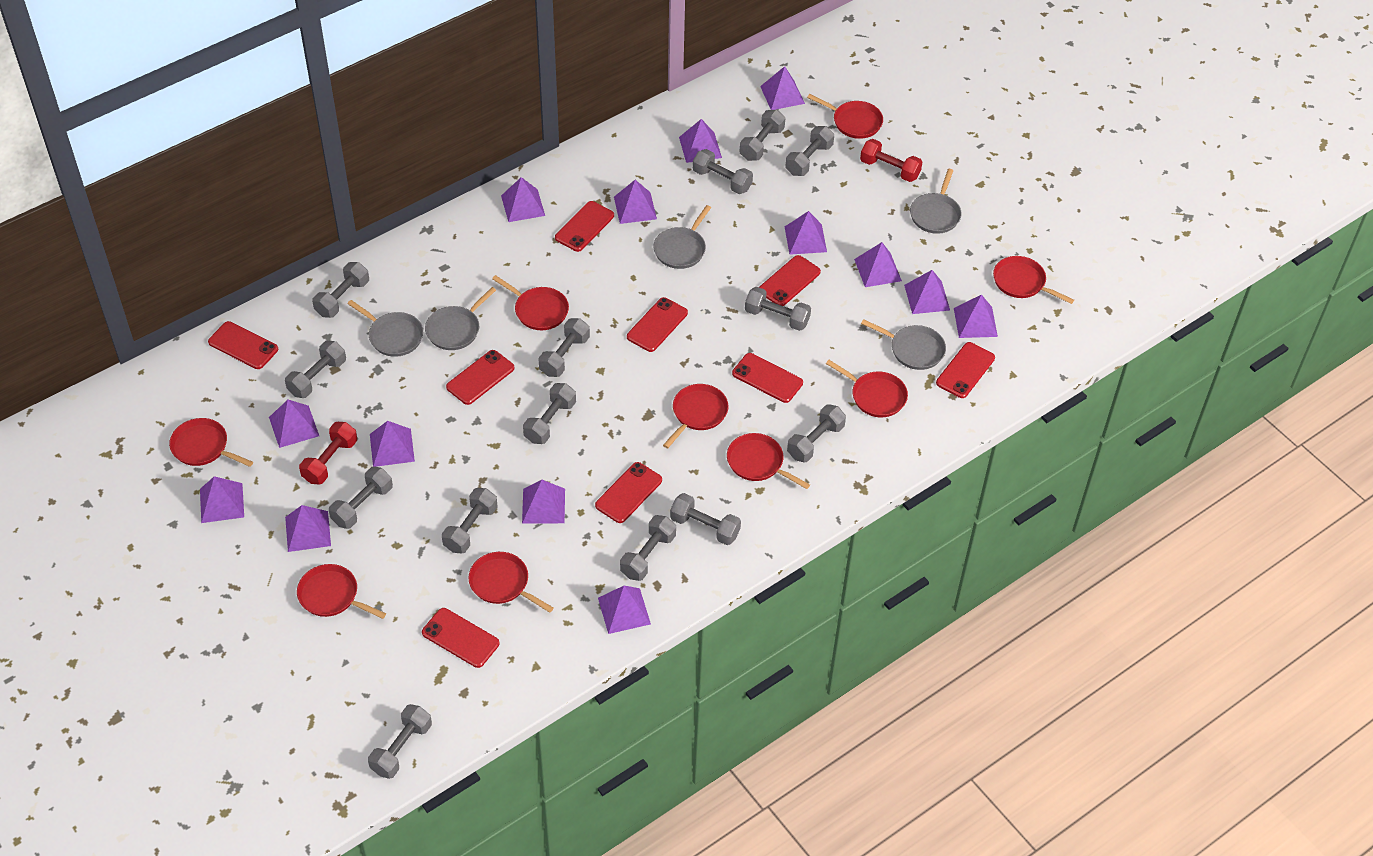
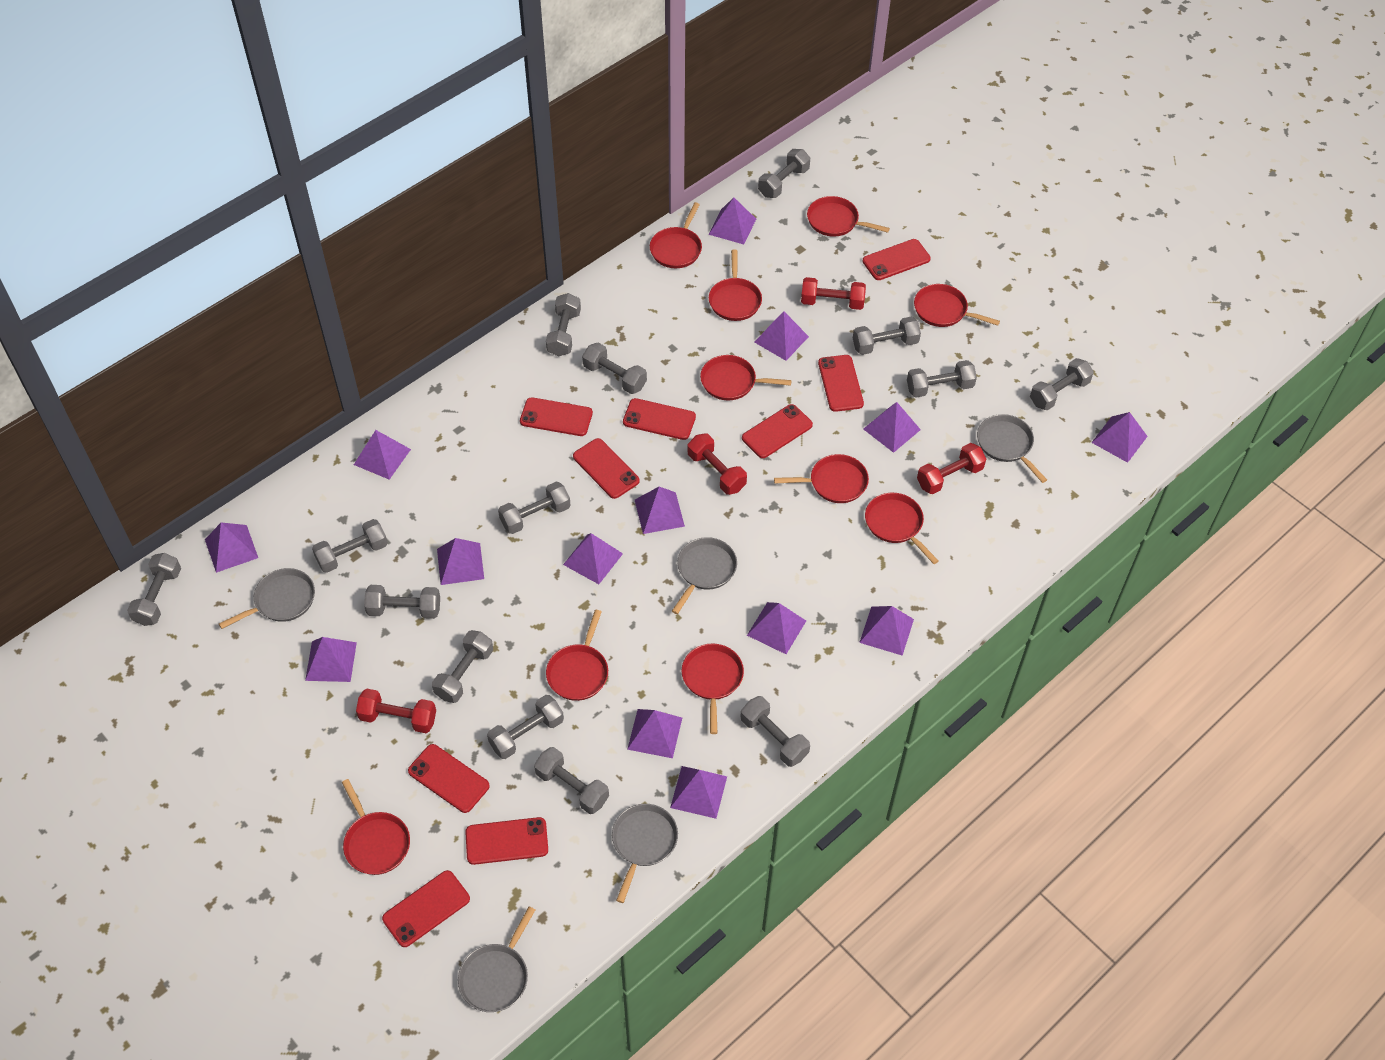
red dumbbell: 2 -> 4
red pan: 9 -> 10

